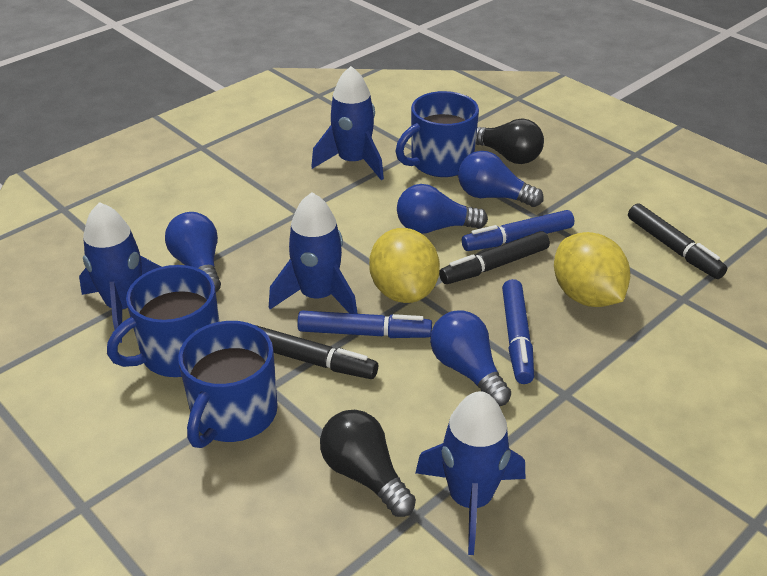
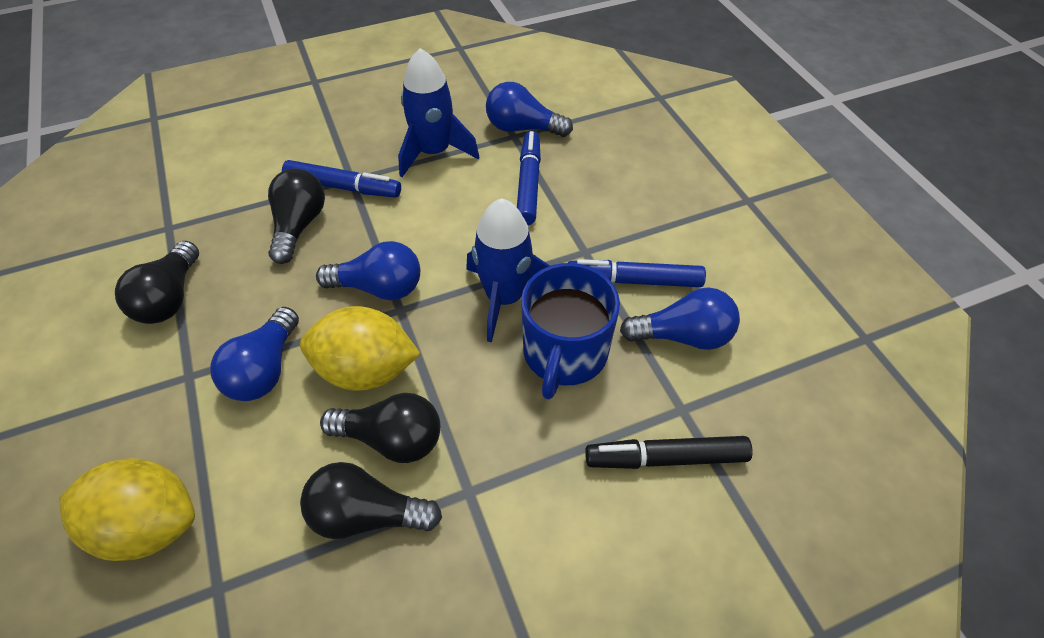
black light bulb: 2 -> 4
black marker: 3 -> 1
blue mug: 3 -> 1
blue rocket: 4 -> 2

